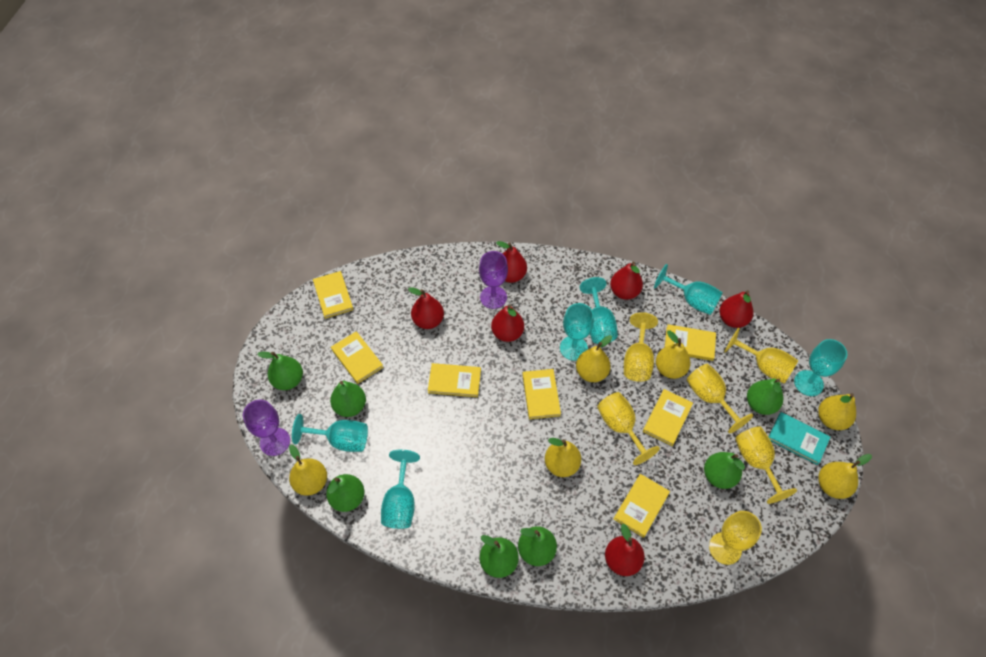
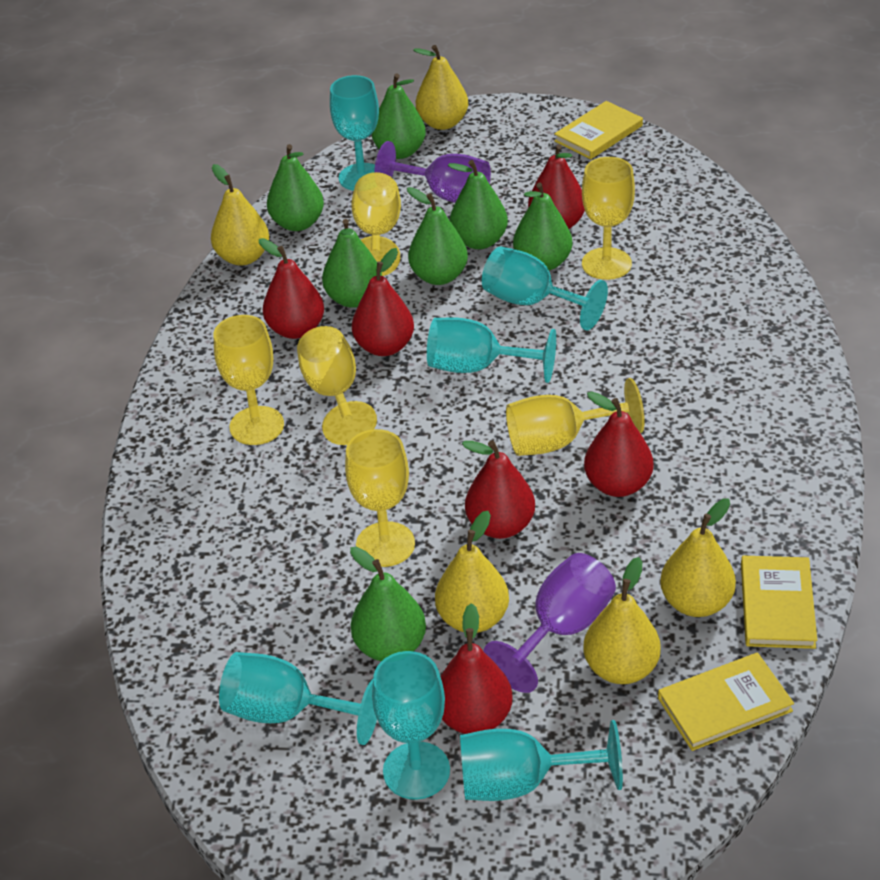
turquoise book: 1 -> 0
yellow book: 7 -> 3
yellow pear: 6 -> 5

